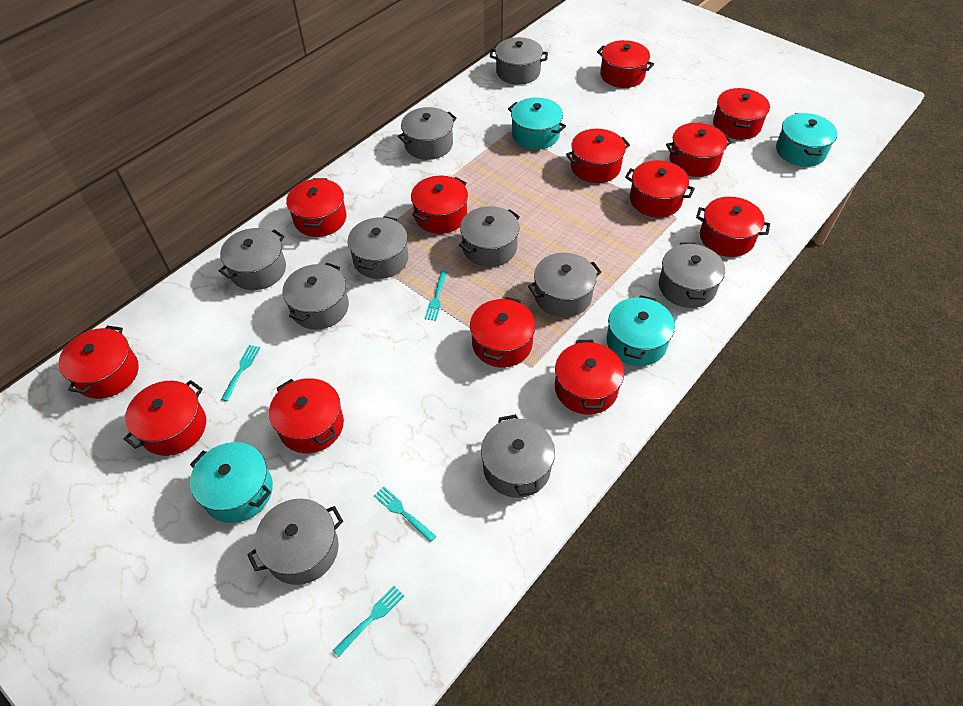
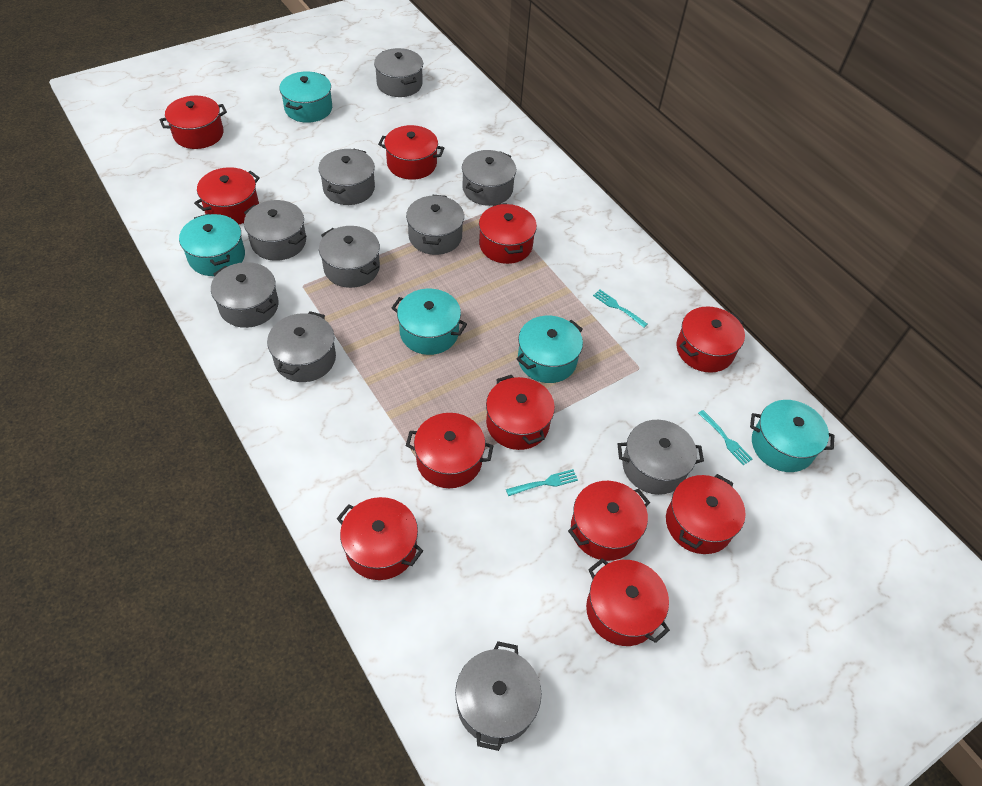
red pot: 13 -> 11
turquoise fork: 4 -> 3
turquoise pot: 4 -> 5

